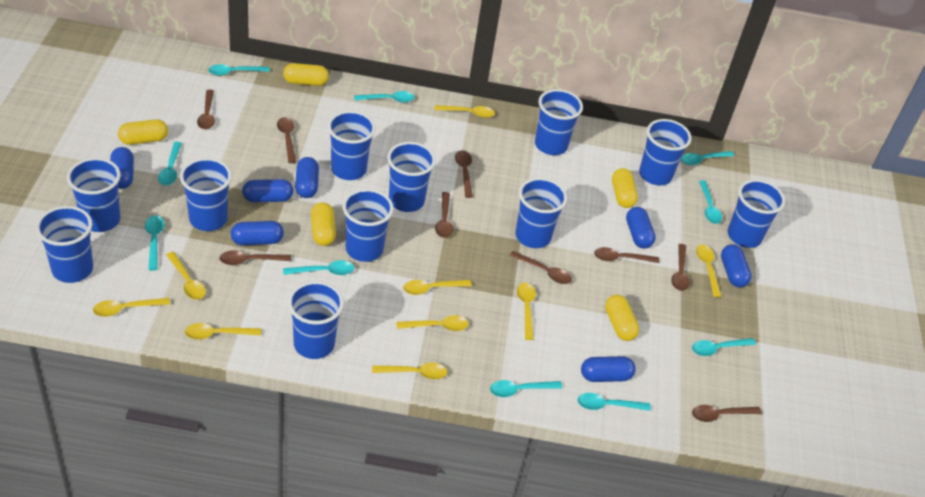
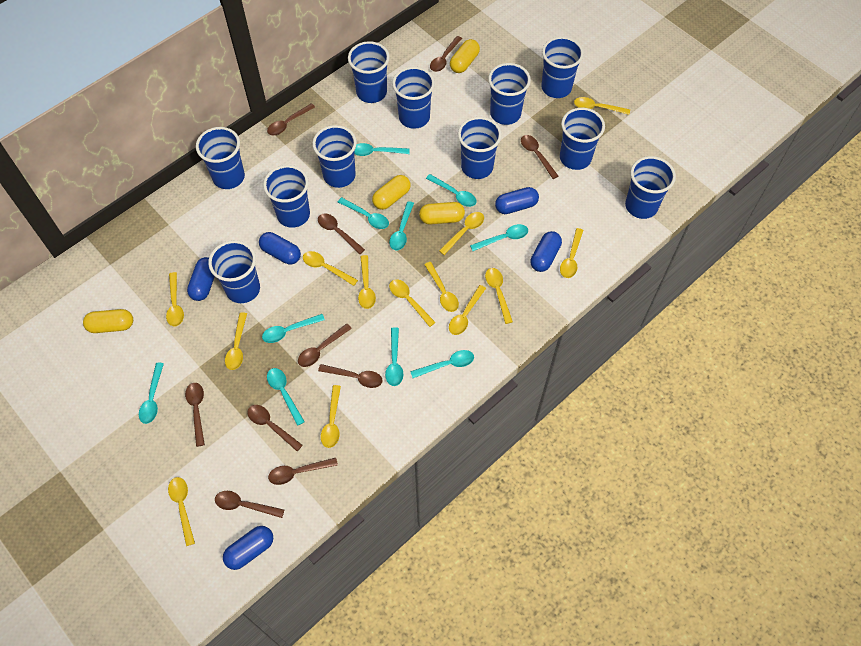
blue capsule: 7 -> 5
brown spoon: 9 -> 10
yellow capsule: 5 -> 4
yellow spoon: 9 -> 13

